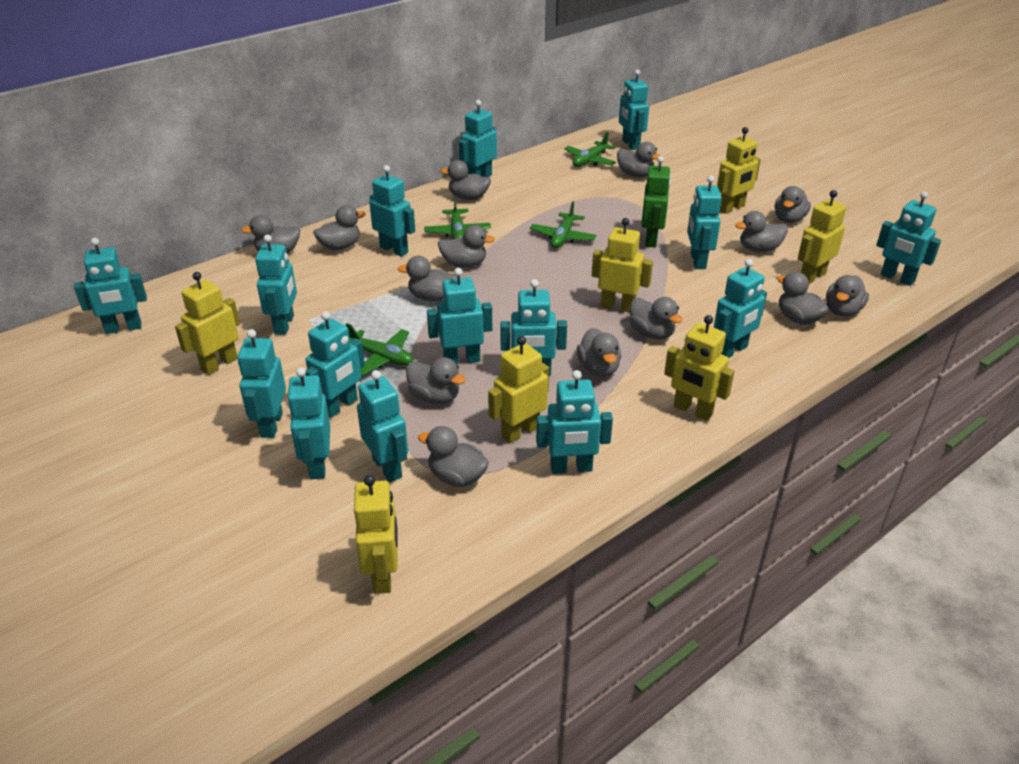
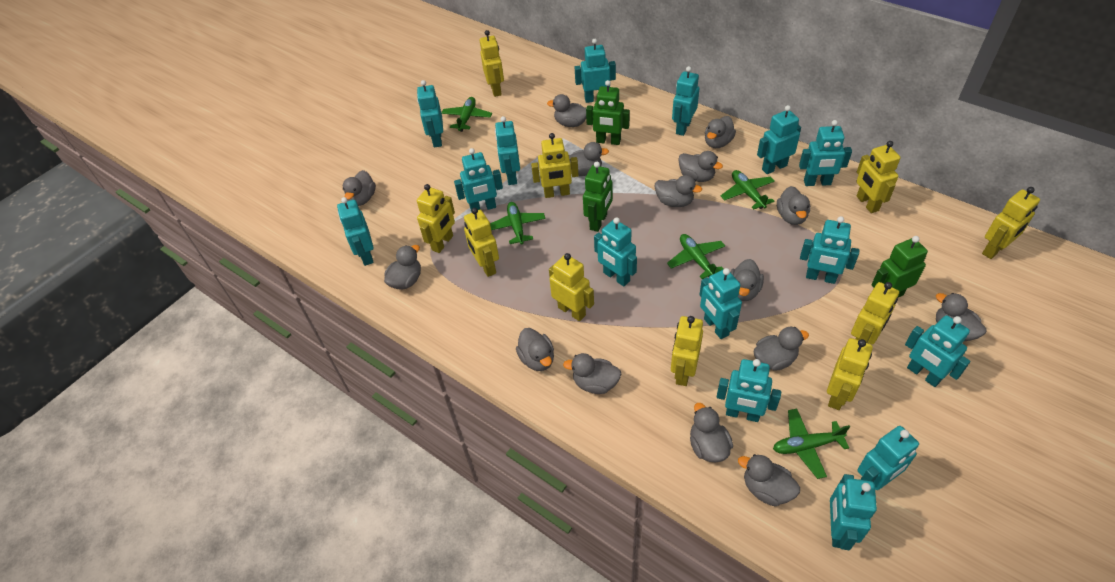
green plane: 4 -> 5
green robot: 1 -> 3
grey duck: 14 -> 15
yellow robot: 7 -> 10

